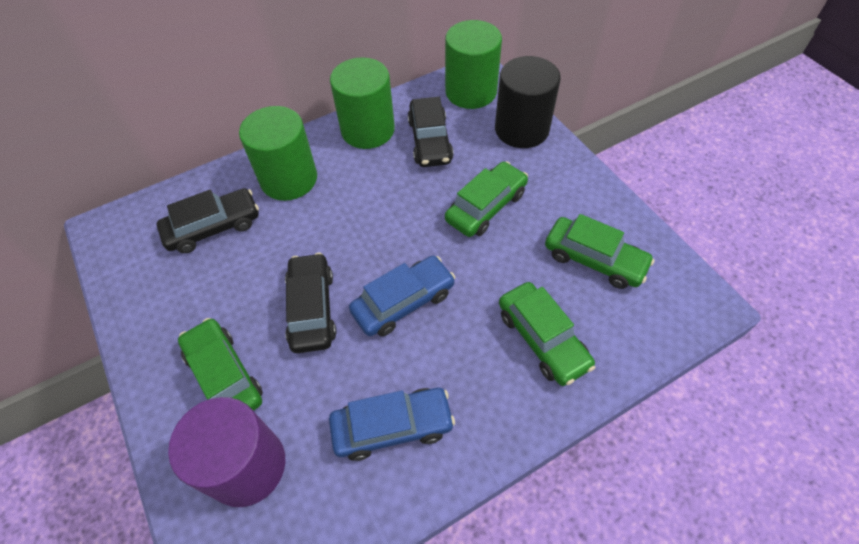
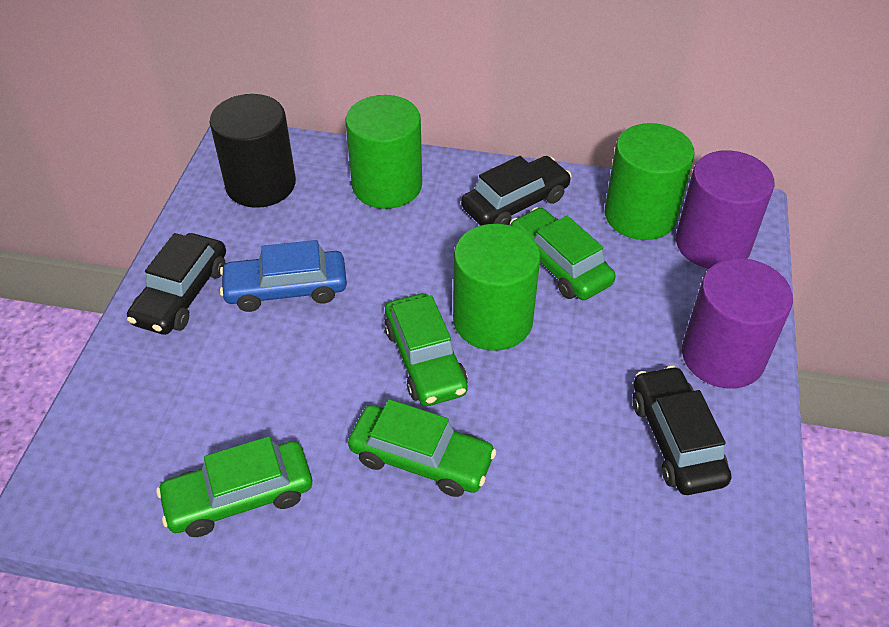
blue car: 2 -> 1
purple cylinder: 1 -> 2

